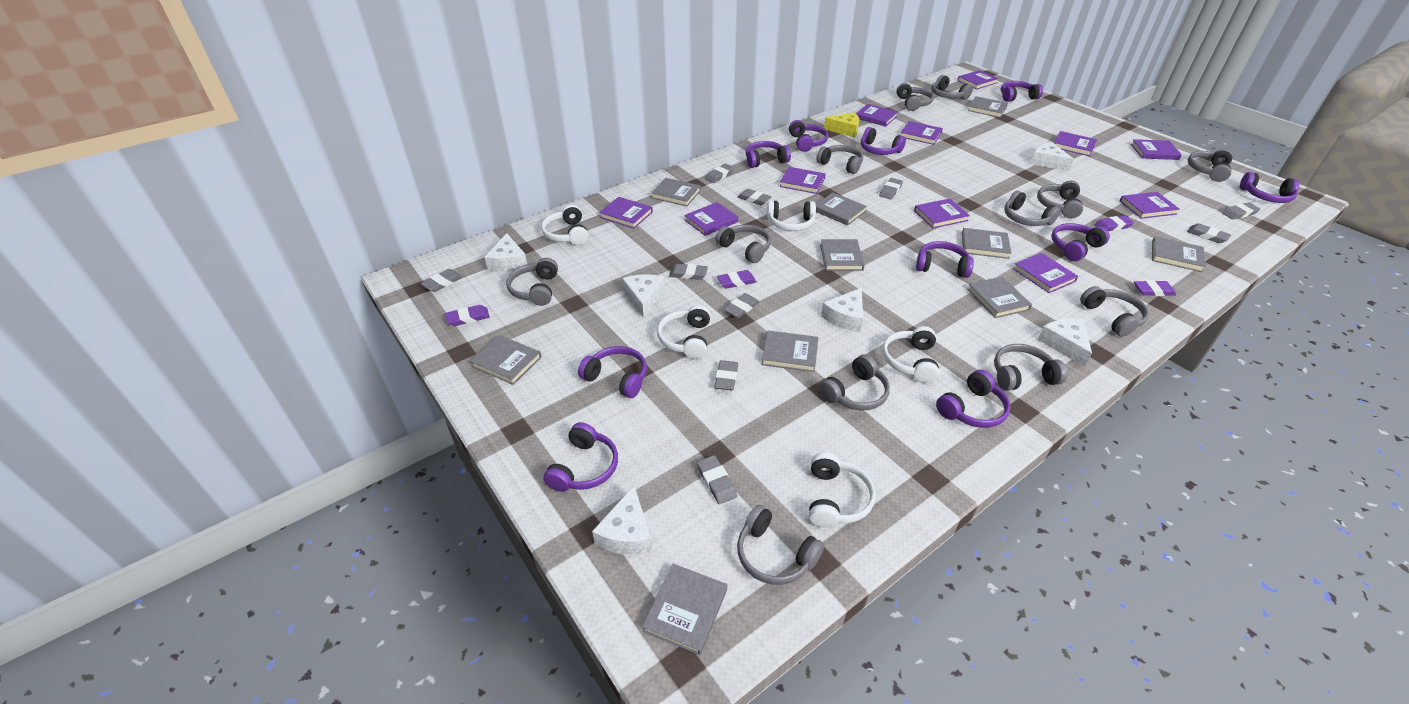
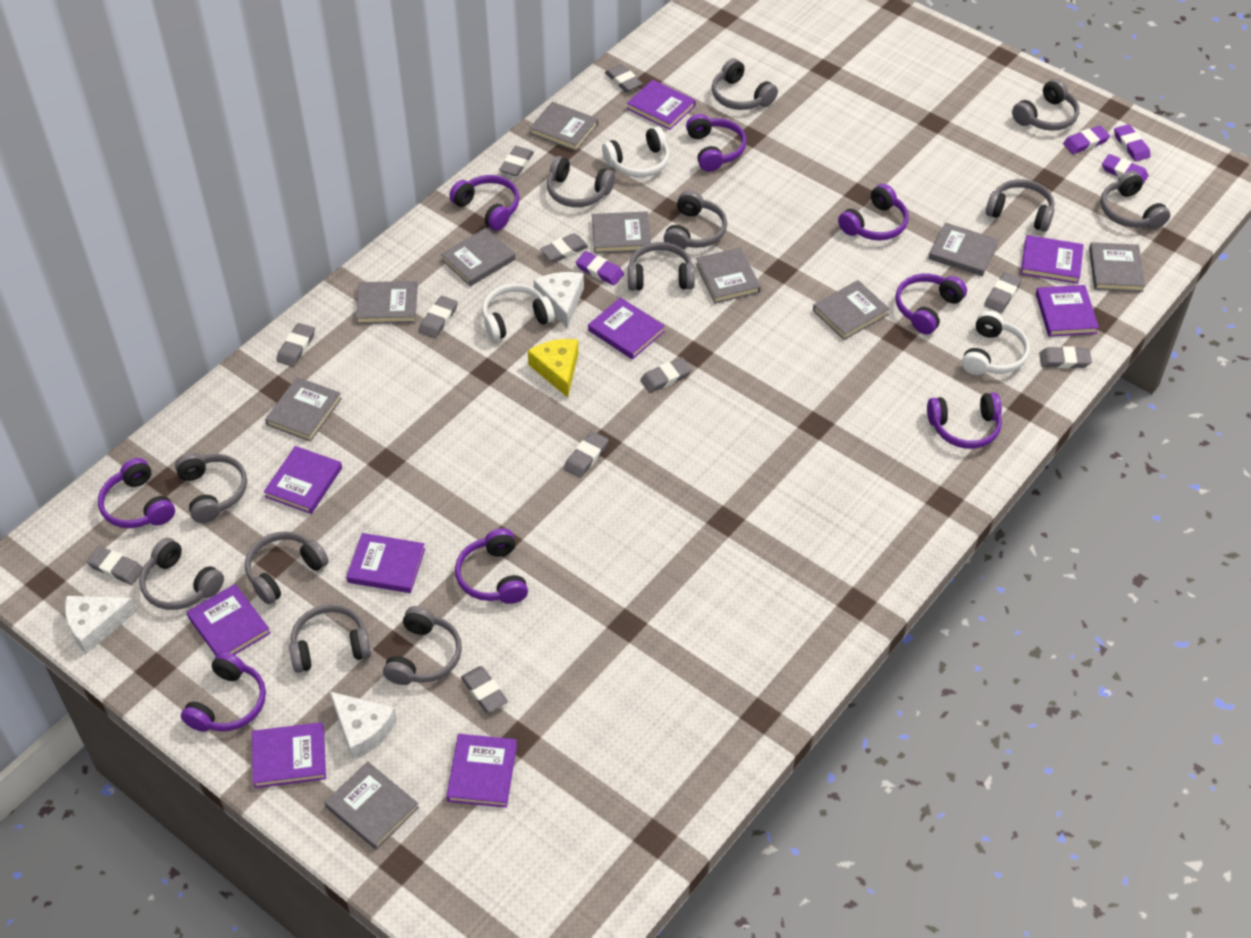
grey eraser: 10 -> 11
purple book: 11 -> 9
purple headphones: 10 -> 8
white cheese: 6 -> 3
white headphones: 5 -> 3

